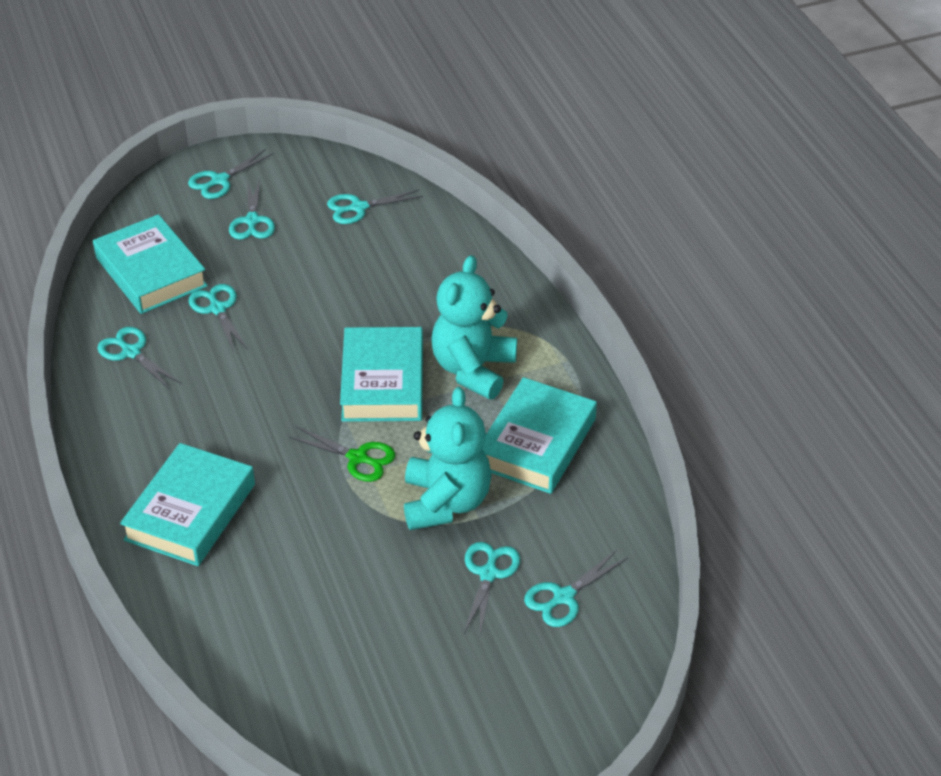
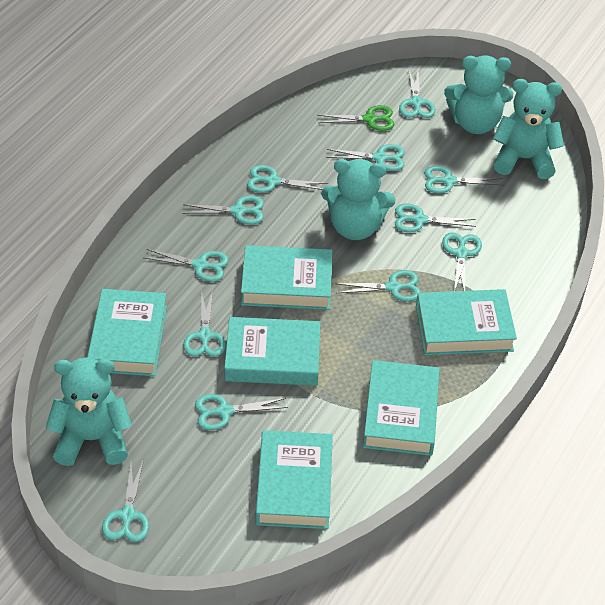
turquoise book: 4 -> 6
turquoise scissors: 7 -> 12
turquoise teddy bear: 2 -> 4

